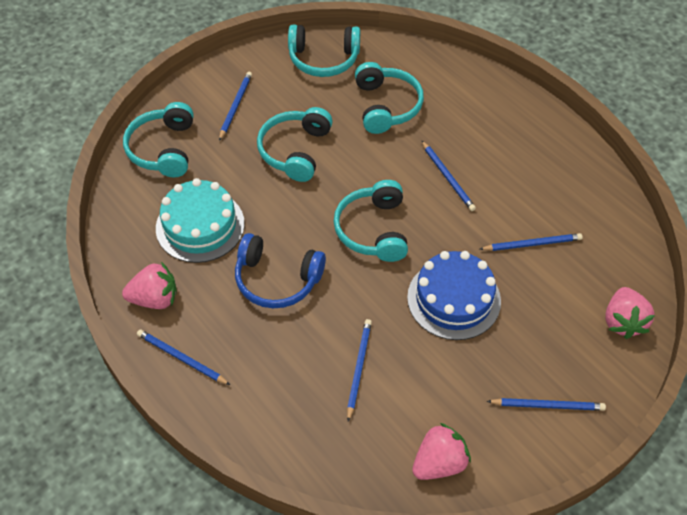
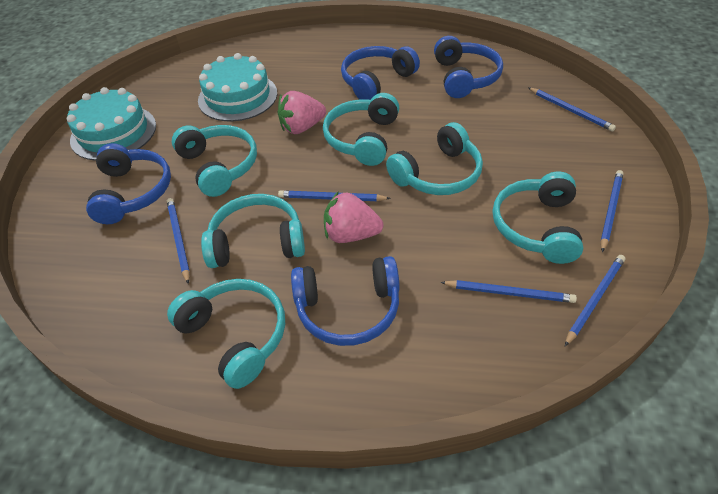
blue cake: 1 -> 0
blue headphones: 1 -> 4
pink strawberry: 3 -> 2
turquoise cake: 1 -> 2
turquoise headphones: 5 -> 6

